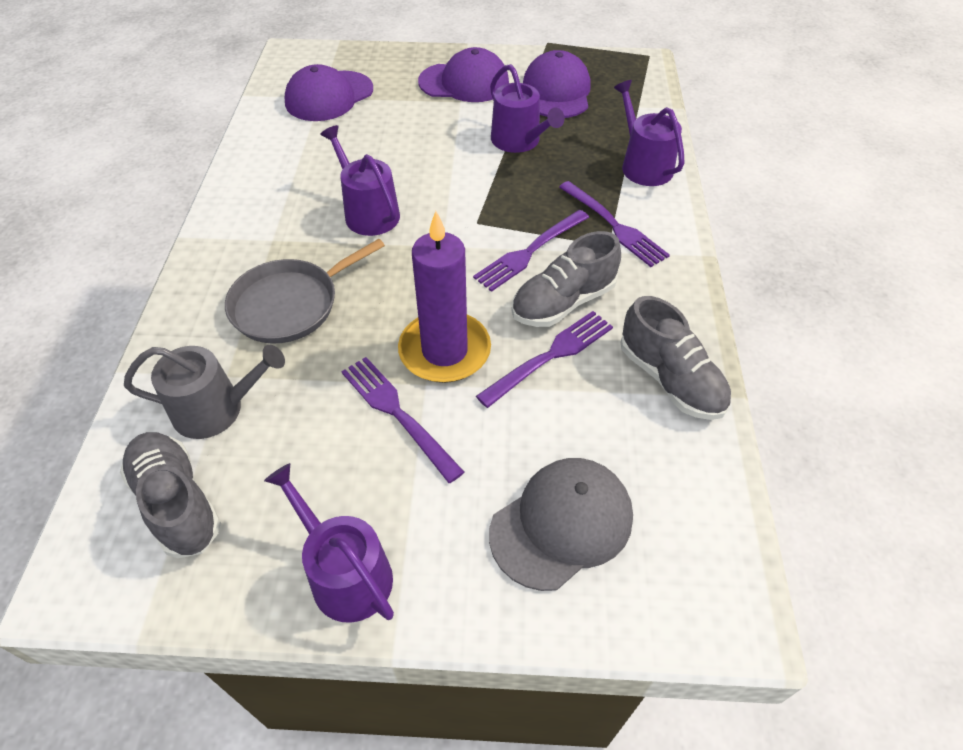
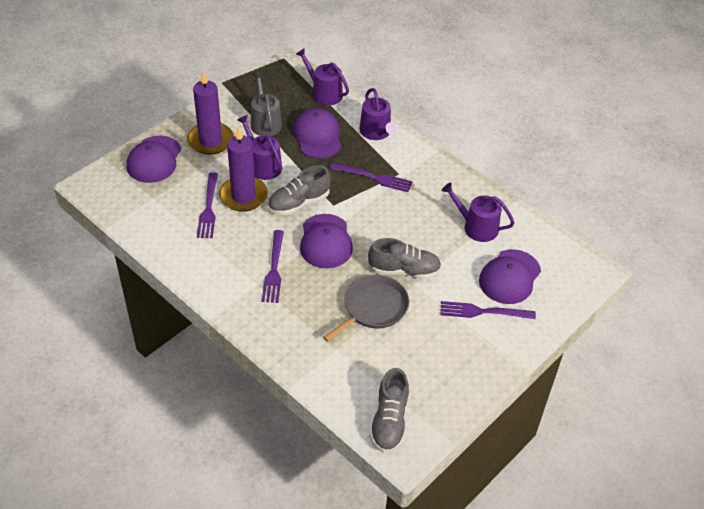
grey cap: 1 -> 0
purple candle: 1 -> 2
purple cap: 3 -> 4

